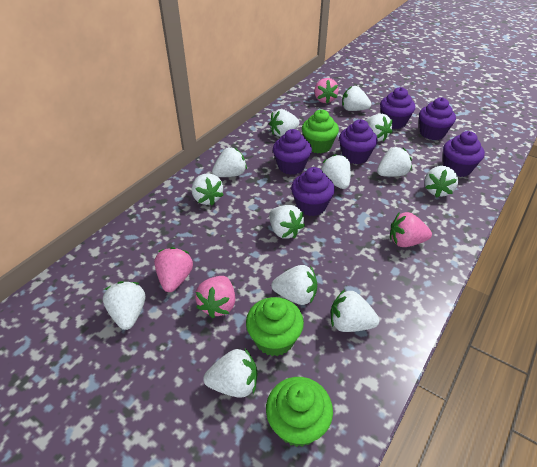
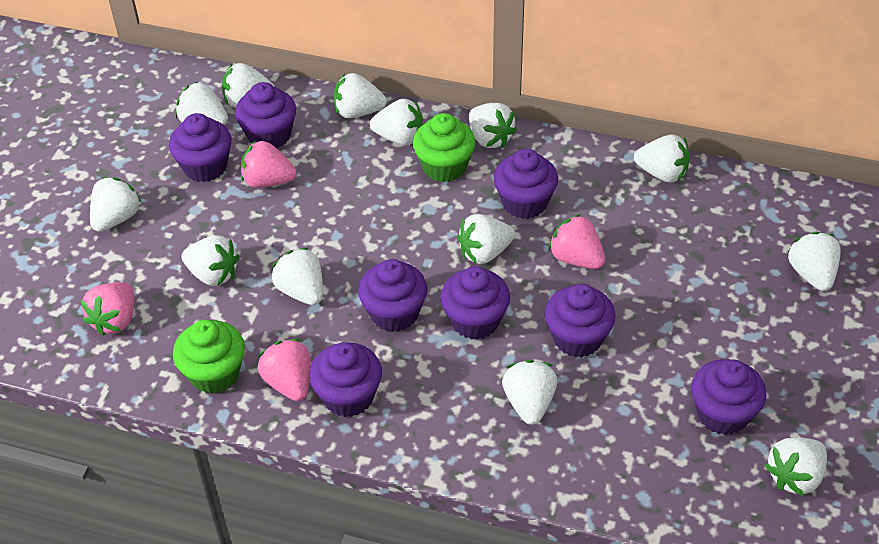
green cupcake: 3 -> 2
purple cupcake: 6 -> 8

